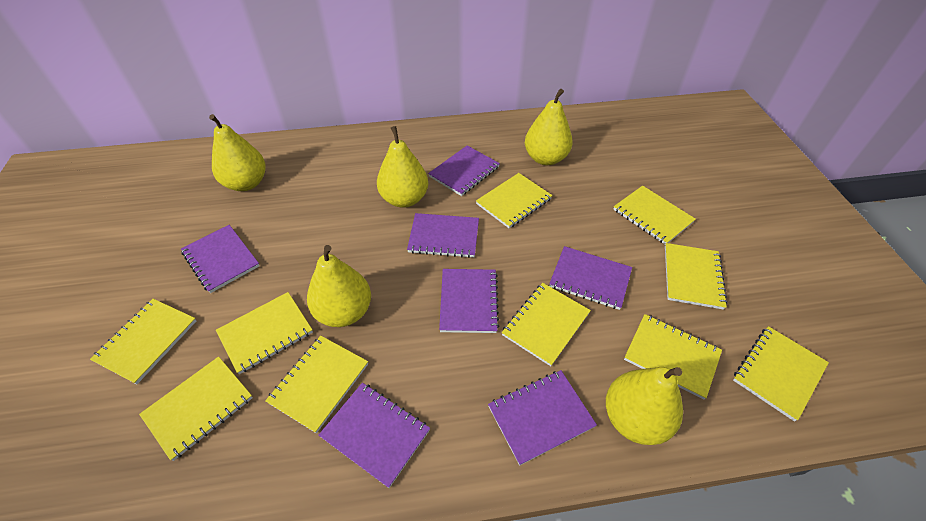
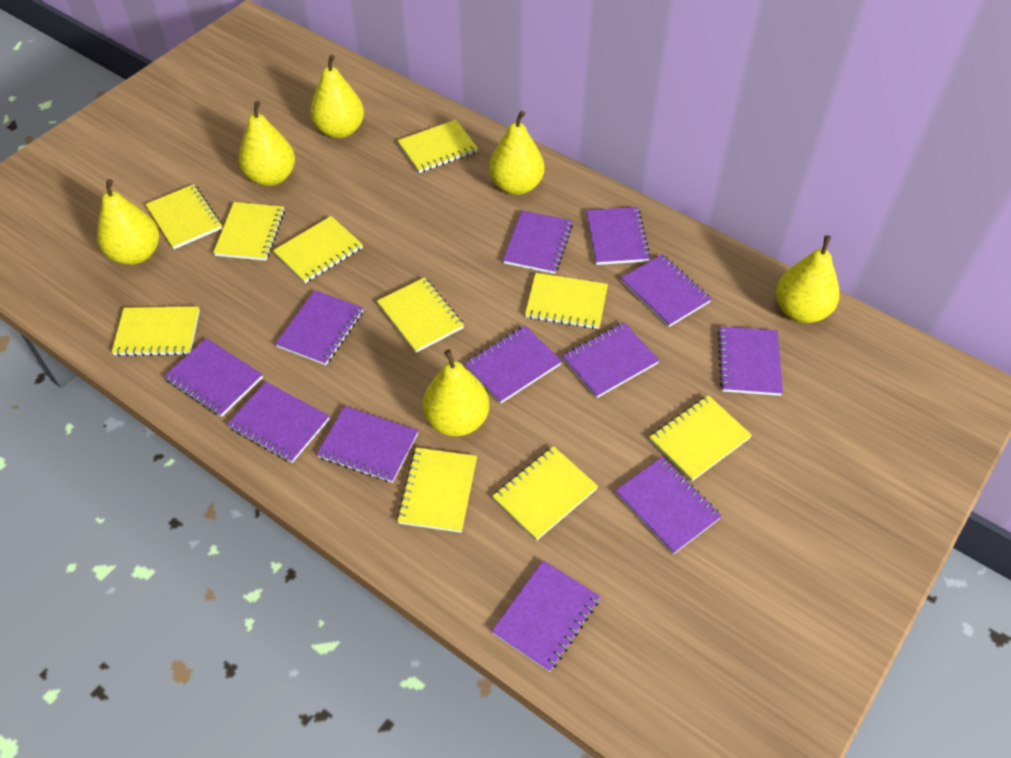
purple notebook: 7 -> 12
yellow pear: 5 -> 6

